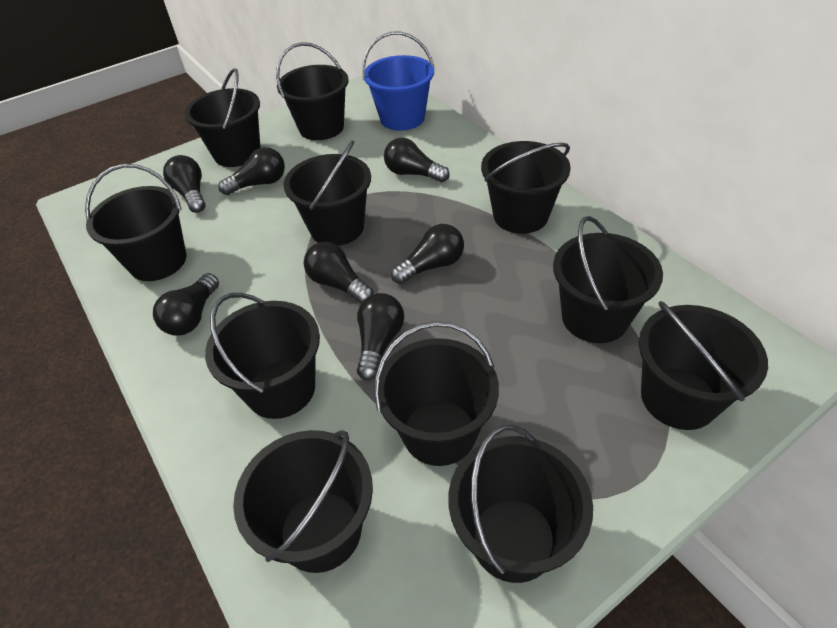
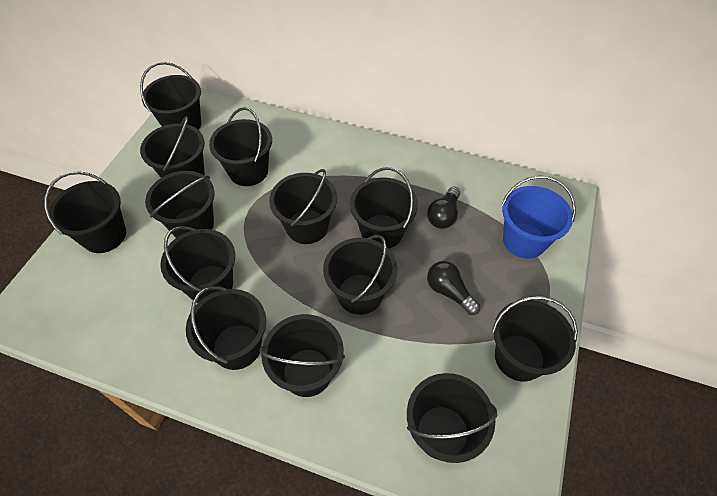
black bucket: 11 -> 13
black light bulb: 7 -> 2

